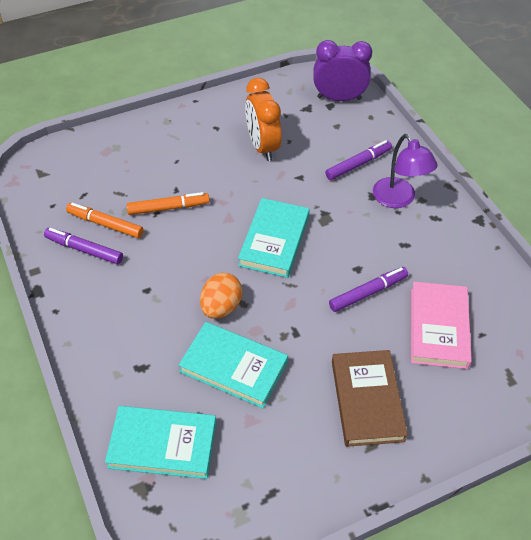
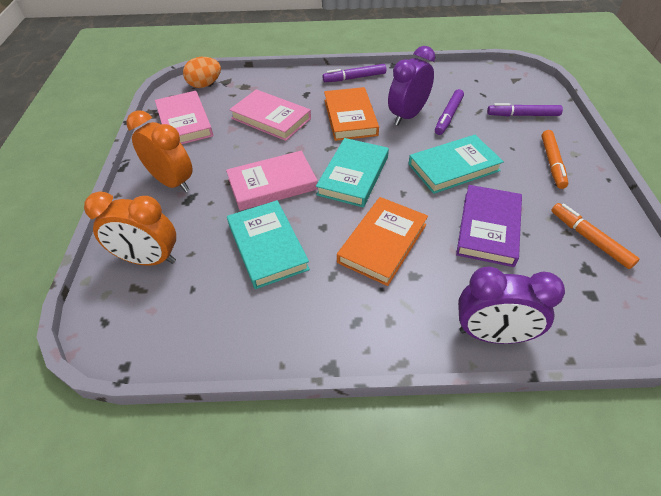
brown book: 1 -> 0
orange book: 0 -> 2
orange clock: 1 -> 2
pink book: 1 -> 3
purple book: 0 -> 1
purple clock: 1 -> 2
purple lamp: 1 -> 0

